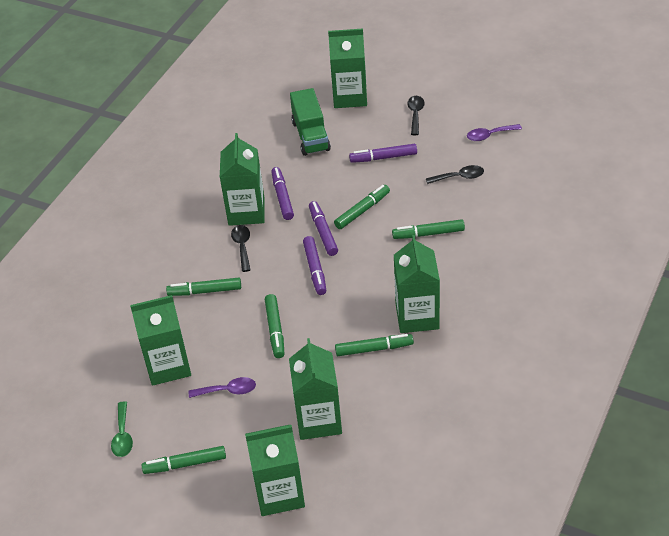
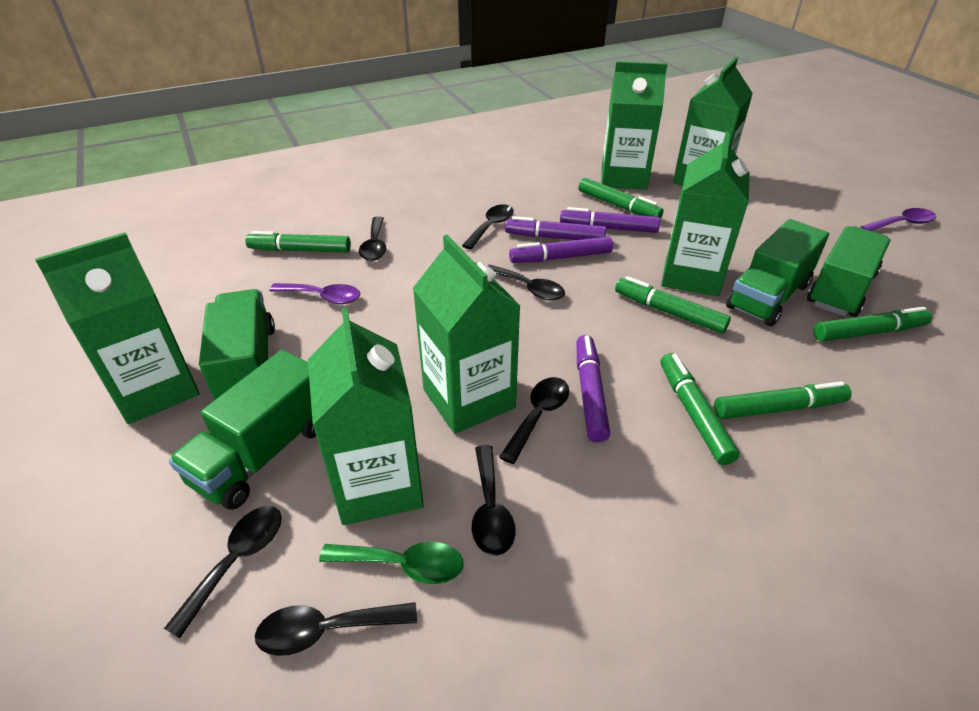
black spoon: 3 -> 7
green truck: 1 -> 4

